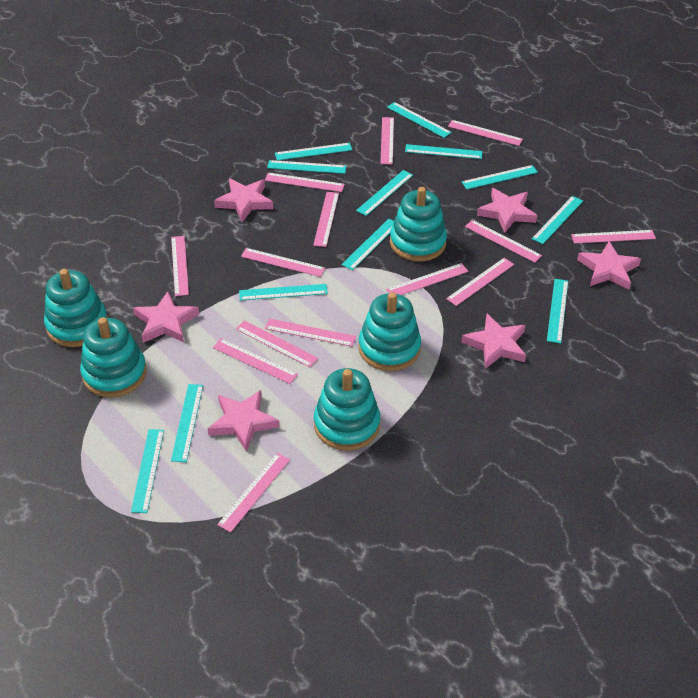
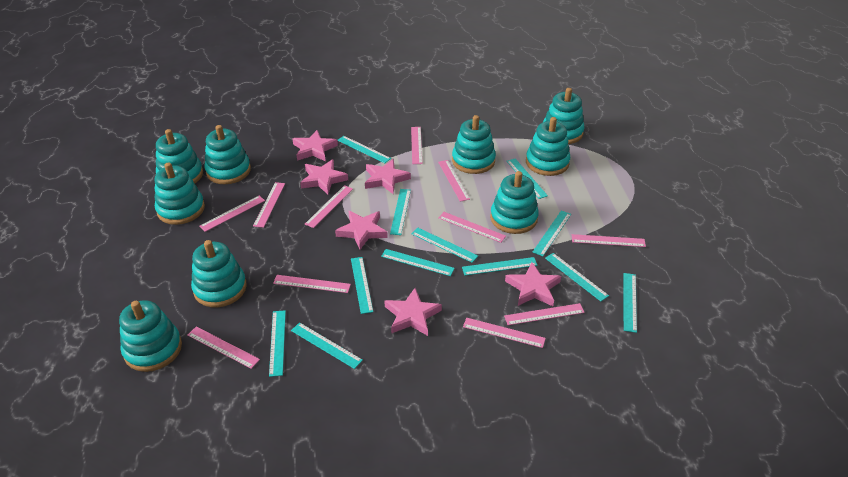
pink ruler: 14 -> 11
turquoise stacking toy: 5 -> 9

